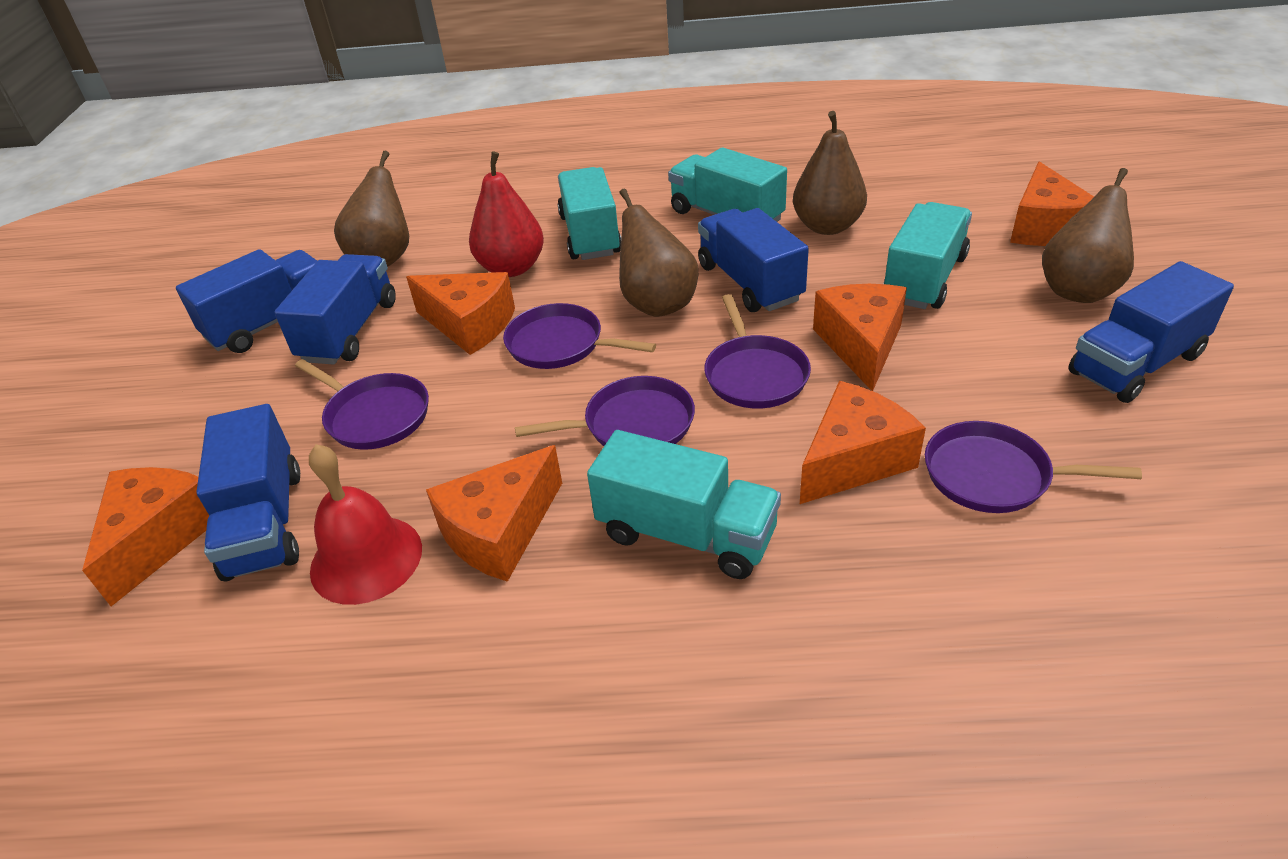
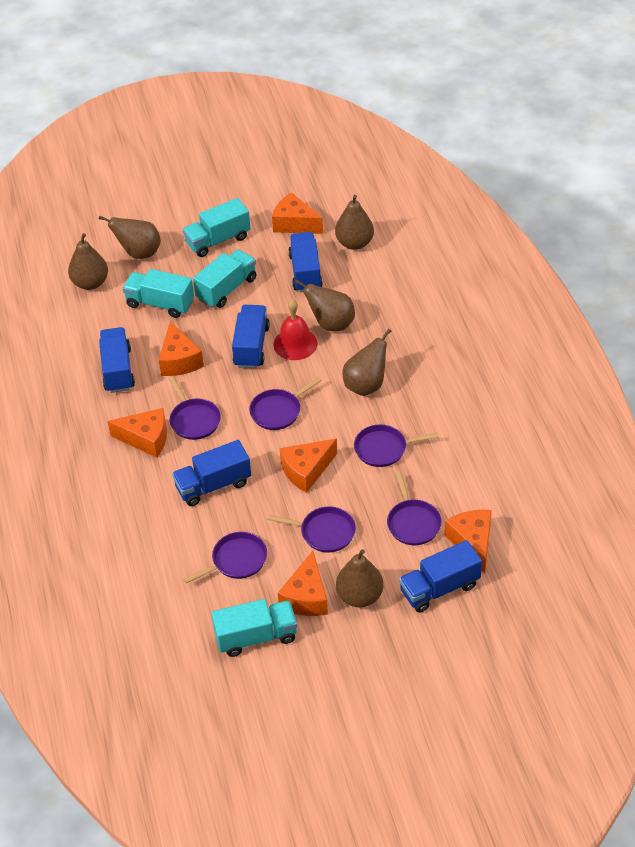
brown pear: 4 -> 6
purple pan: 5 -> 6
red pear: 1 -> 0

